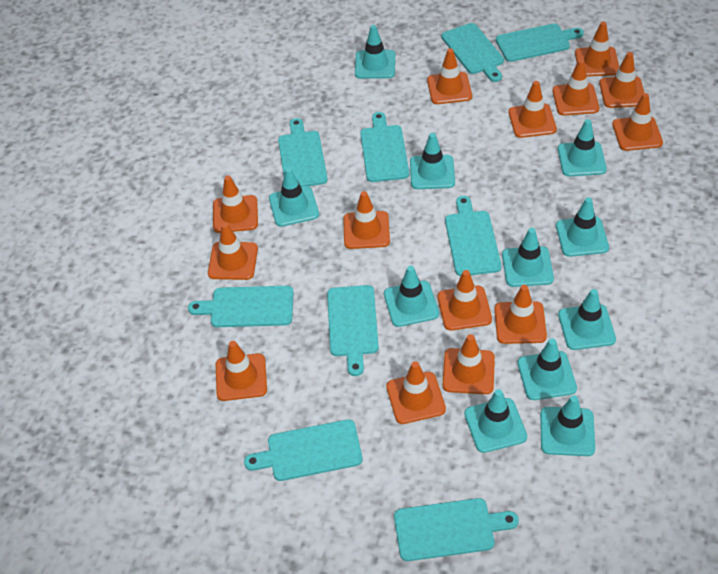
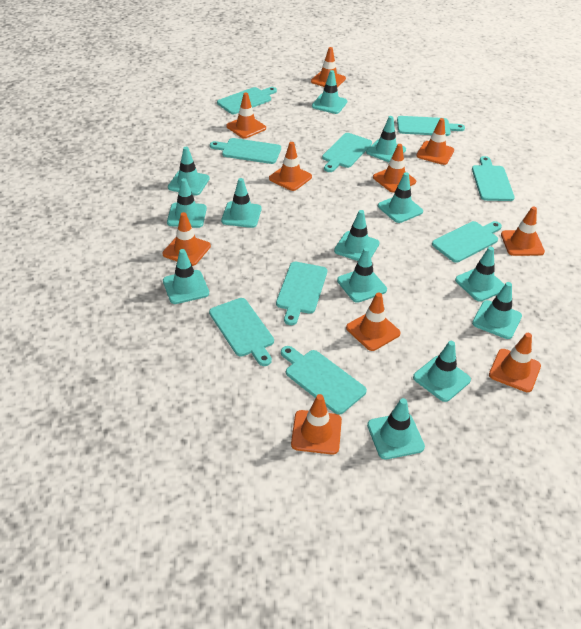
orange traffic cone: 14 -> 10
turquoise traffic cone: 11 -> 13

